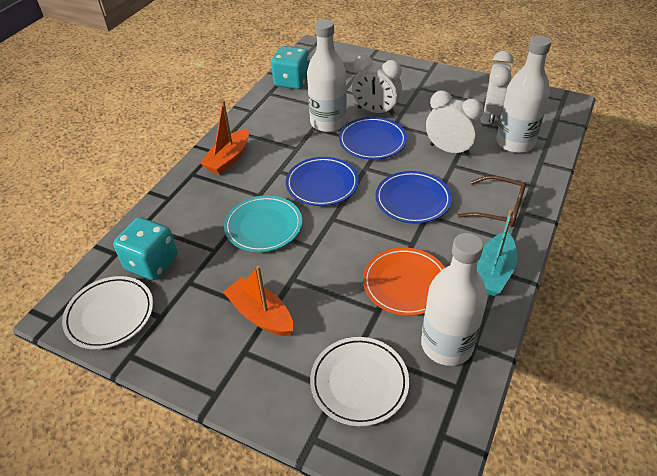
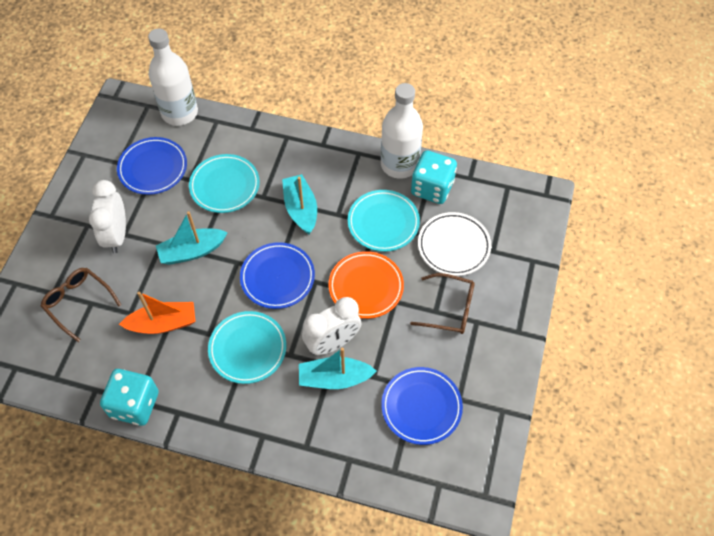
brown glasses: 1 -> 2
orange boat: 2 -> 1
turquoise boat: 1 -> 3
turquoise plate: 1 -> 3
white bottle: 3 -> 2
white clock: 3 -> 2
white plate: 2 -> 1

